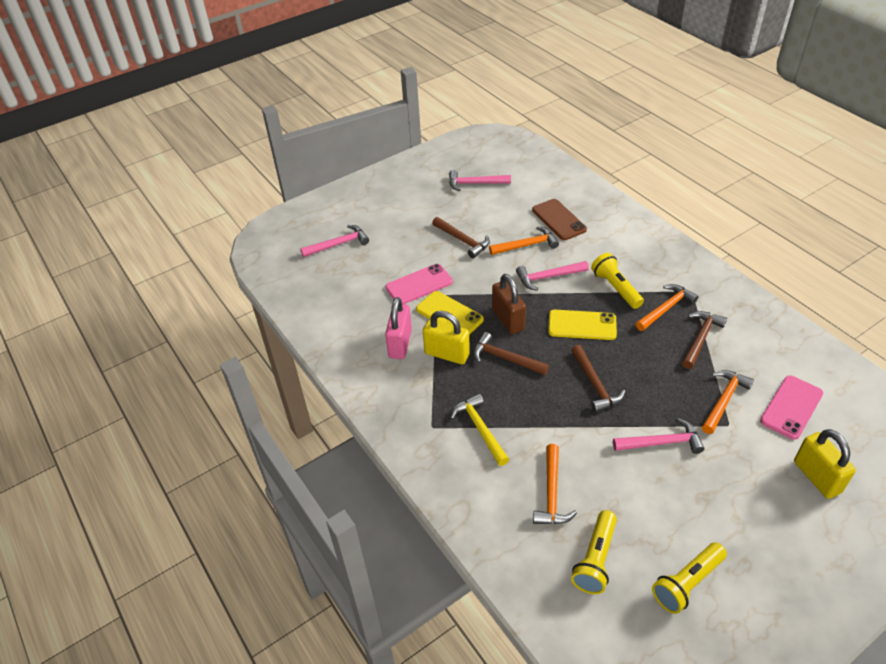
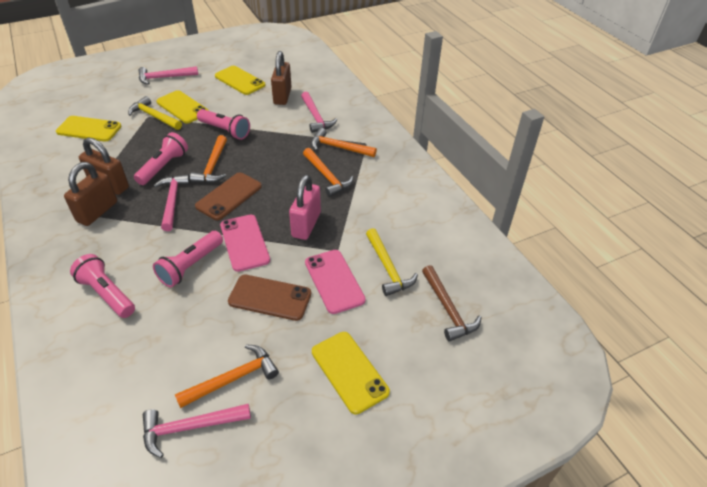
brown hammer: 4 -> 1
brown padlock: 1 -> 3
brown phone: 1 -> 2
pink flashlight: 0 -> 4
yellow flashlight: 3 -> 0
yellow hammer: 1 -> 2
yellow padlock: 2 -> 0
yellow phone: 2 -> 4

